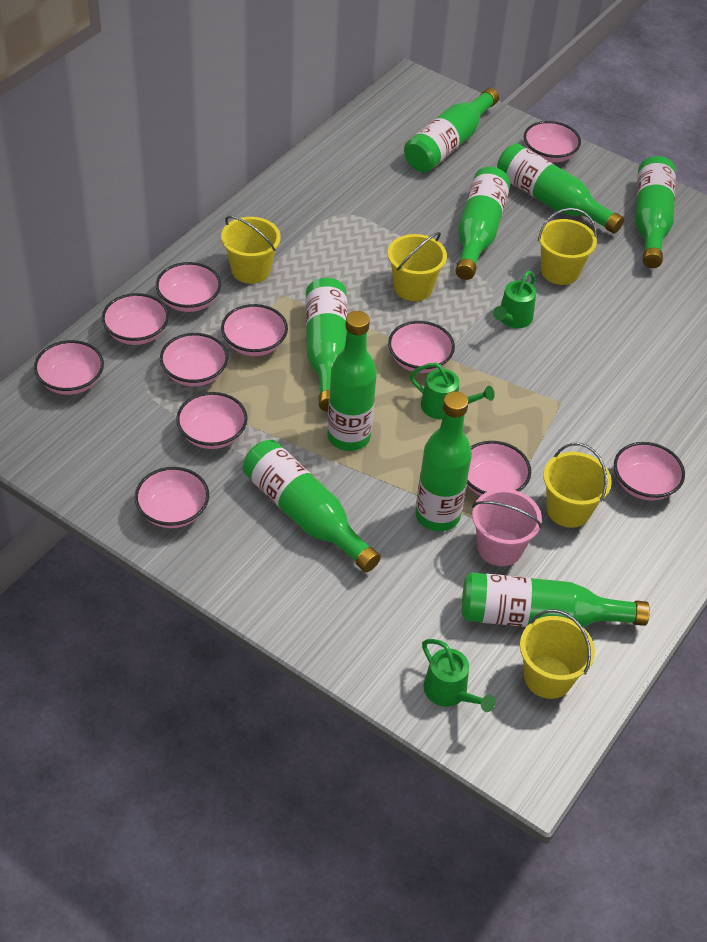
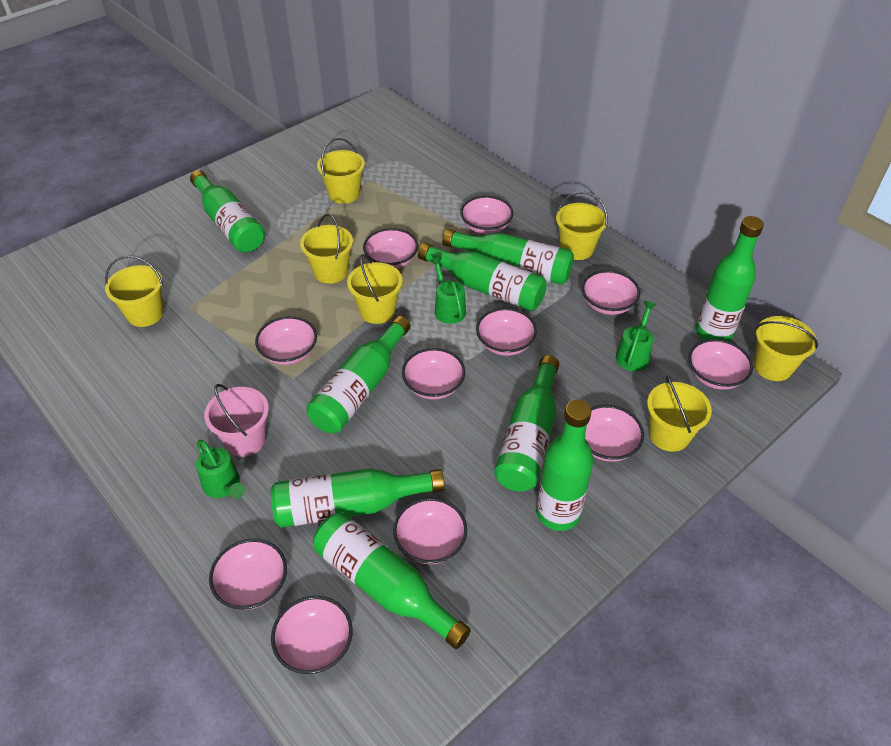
yellow bucket: 5 -> 7

